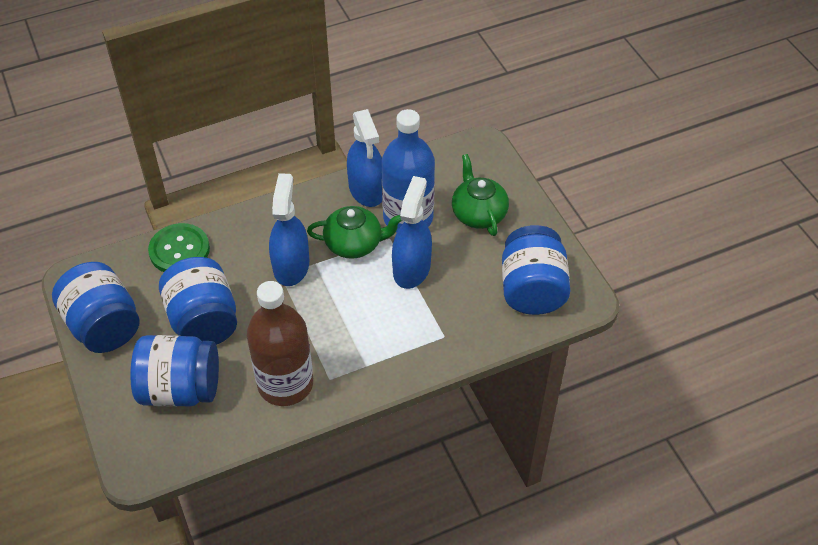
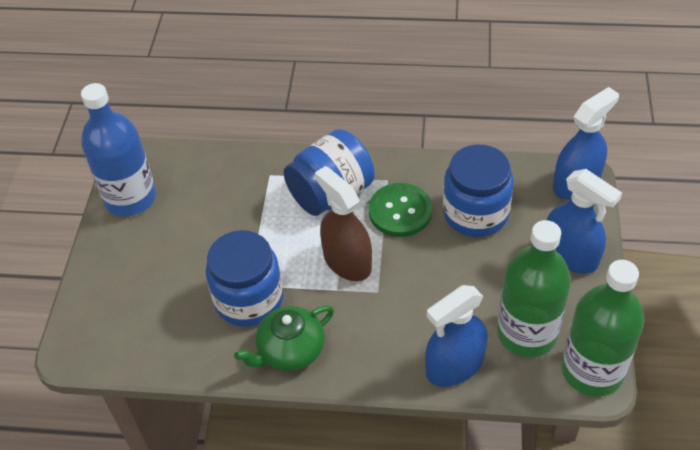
blue jar: 4 -> 3
brown bottle: 1 -> 0
brown spray bottle: 0 -> 1
green bottle: 0 -> 2
green teapot: 2 -> 1

